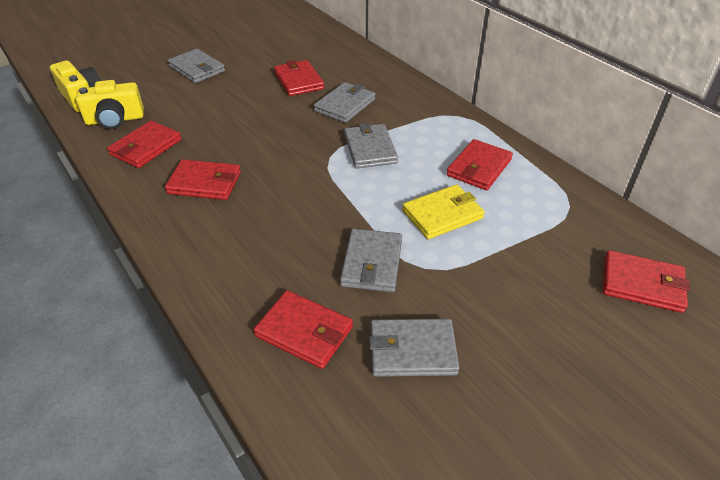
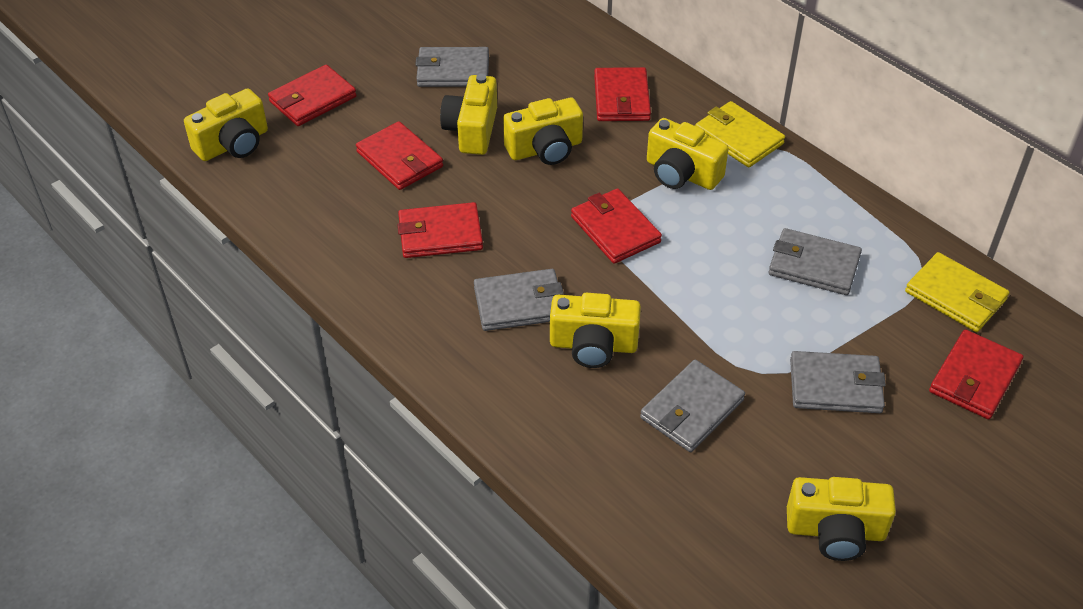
yellow camera: 2 -> 6
yellow wallet: 1 -> 2

